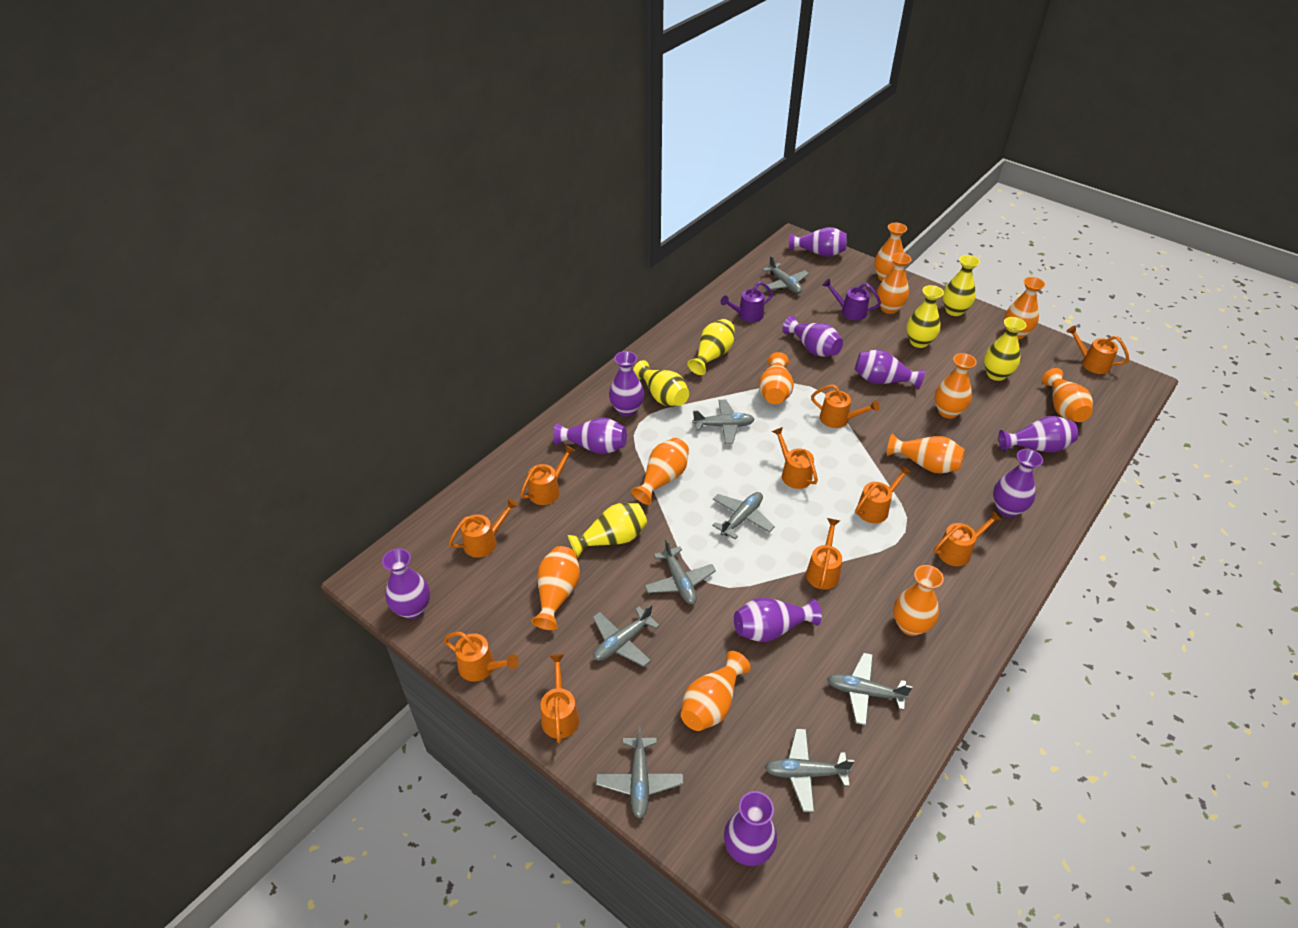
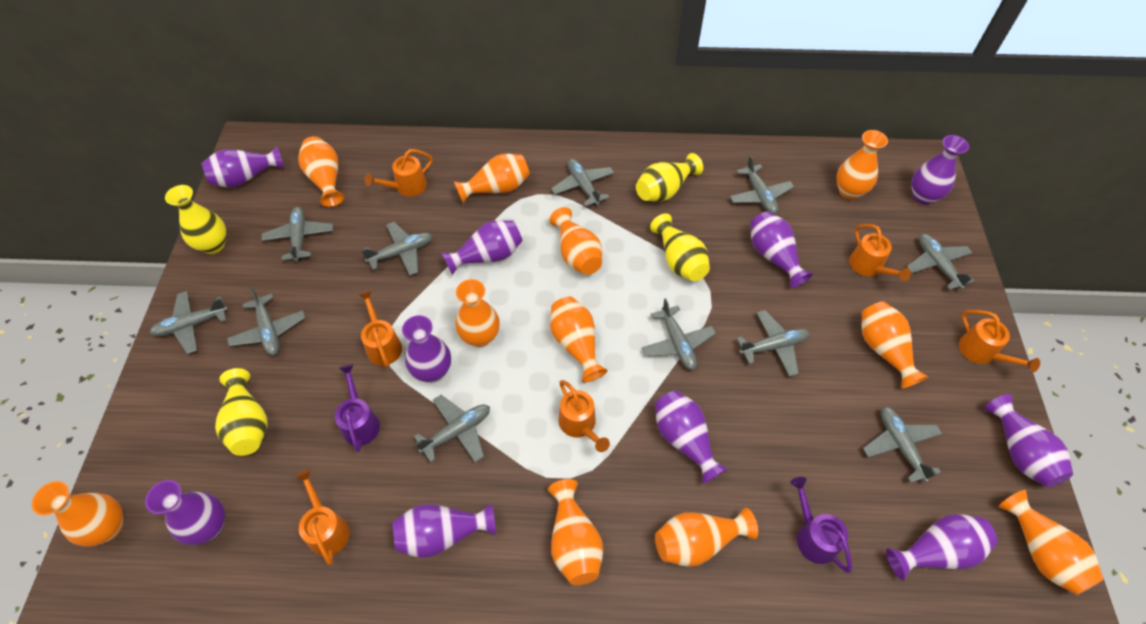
grey plane: 8 -> 11
orange watering can: 10 -> 6
yellow vase: 6 -> 4

